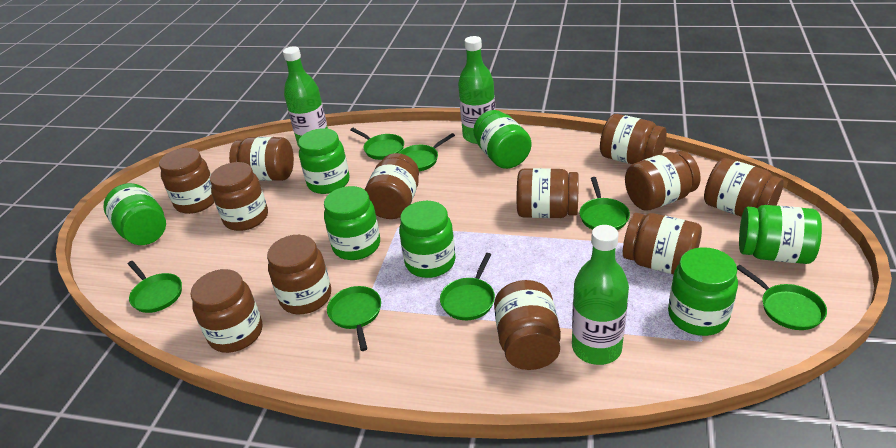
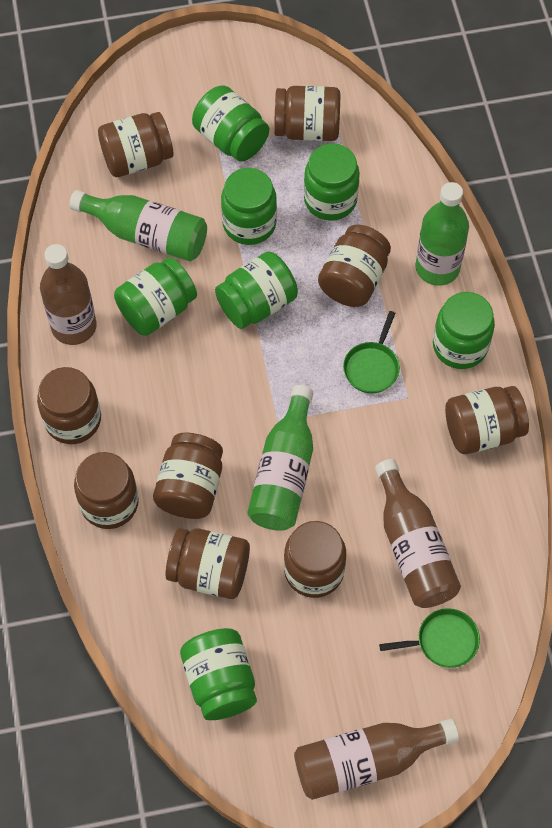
brown bottle: 0 -> 3
brown jar: 12 -> 9
green pan: 7 -> 2

